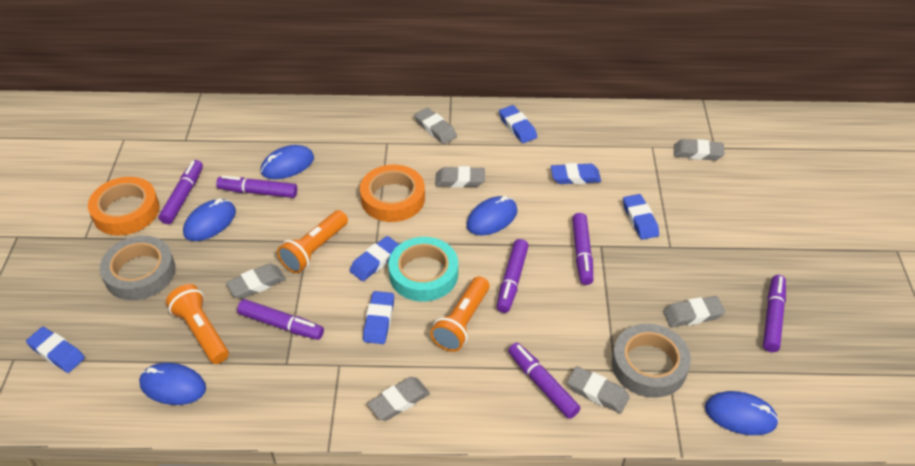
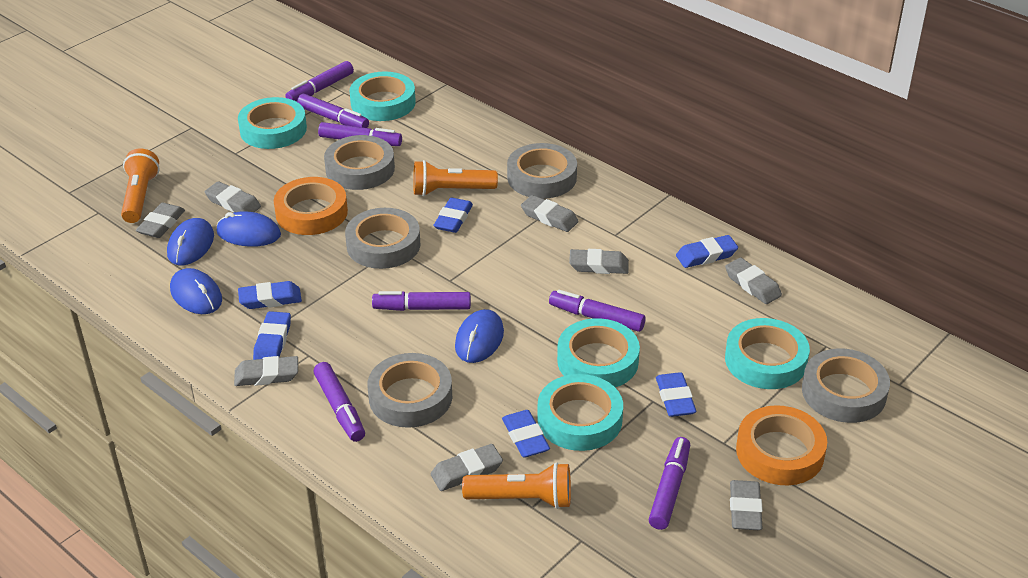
blue mouse: 5 -> 4
grey eraser: 7 -> 8
grey tape: 2 -> 5
turquoise tape: 1 -> 5

